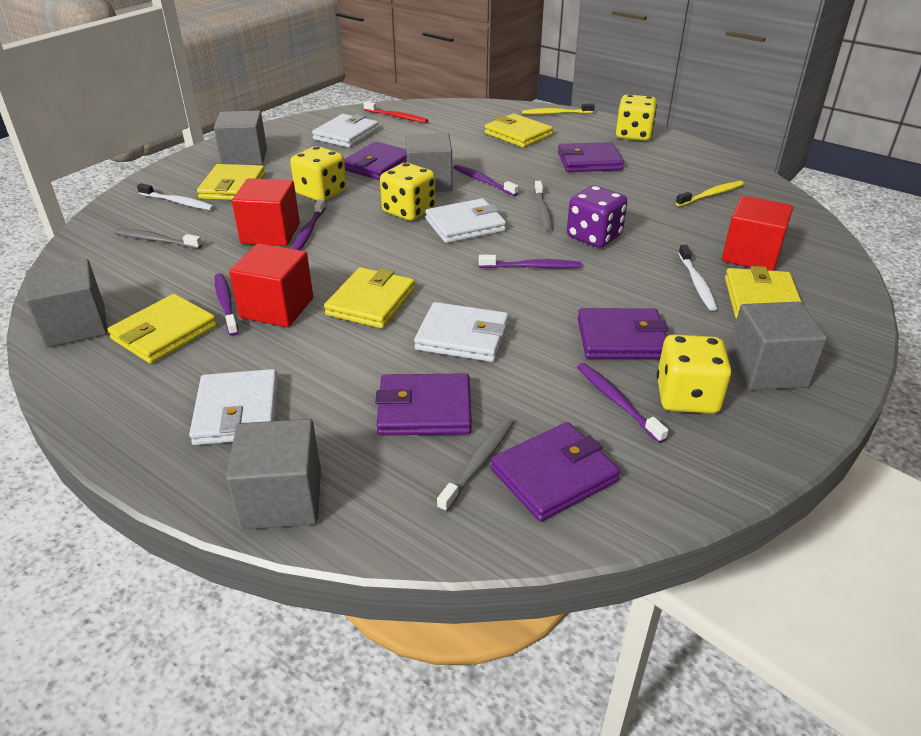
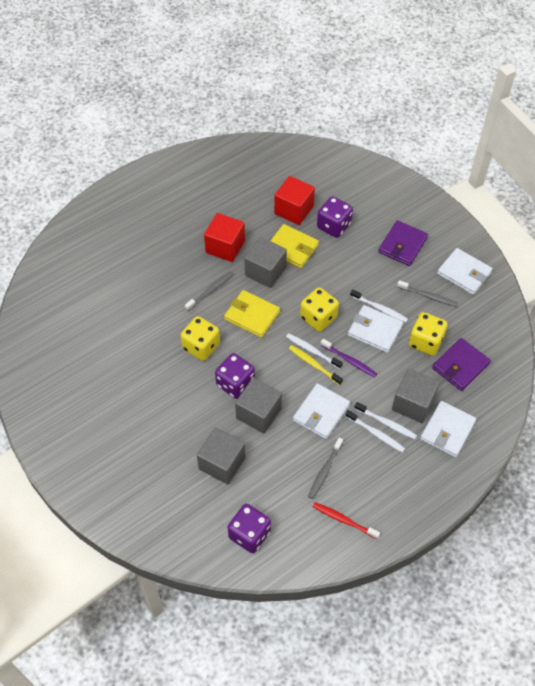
grey cube: 5 -> 4
purple dice: 1 -> 3
purple toothbrush: 5 -> 1
purple wallet: 5 -> 2
red cube: 3 -> 2
white toothbrush: 2 -> 4
yellow dice: 4 -> 3
yellow toothbrush: 2 -> 1
yellow wallet: 5 -> 2

